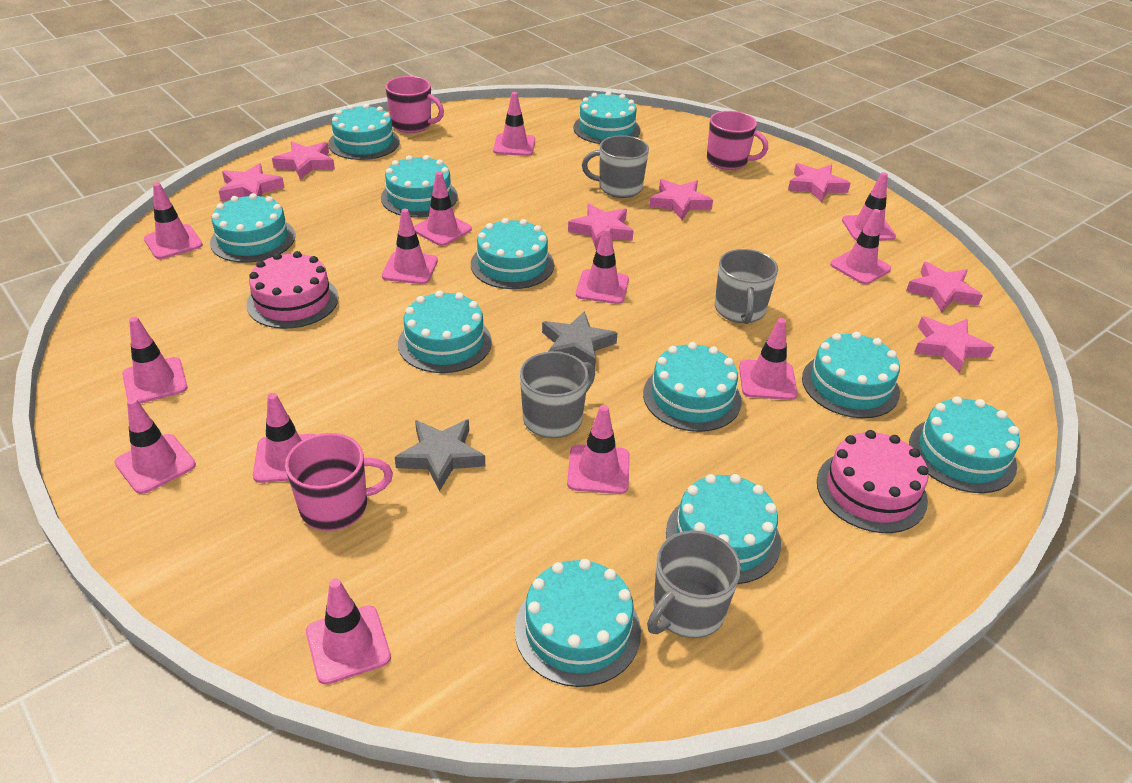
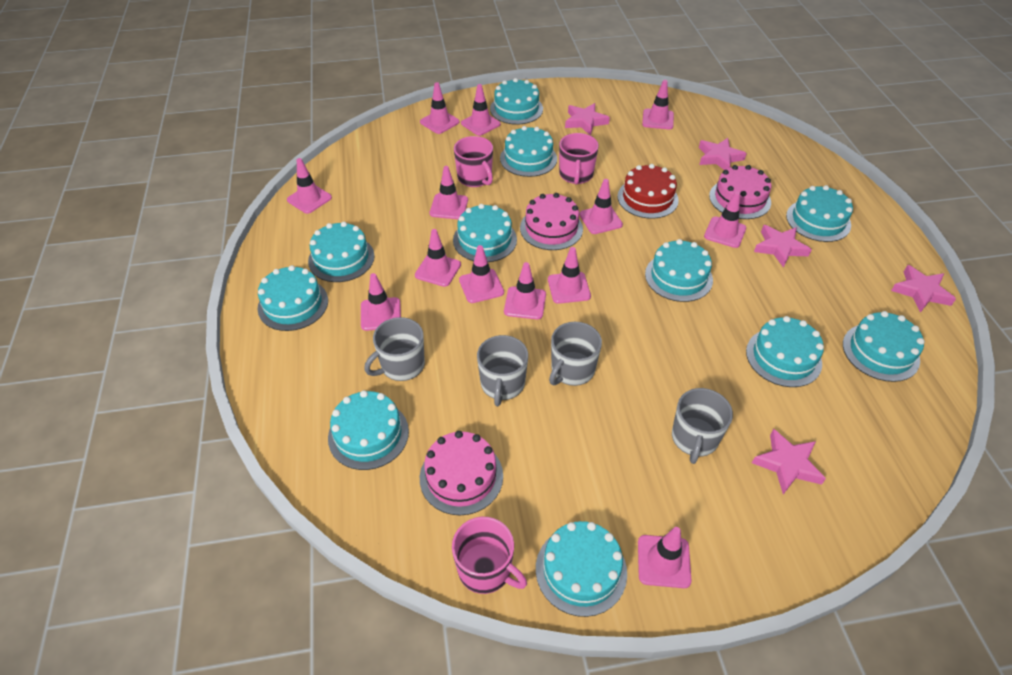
grey star: 2 -> 0
pink cake: 2 -> 3
pink star: 7 -> 5
red cake: 0 -> 1

